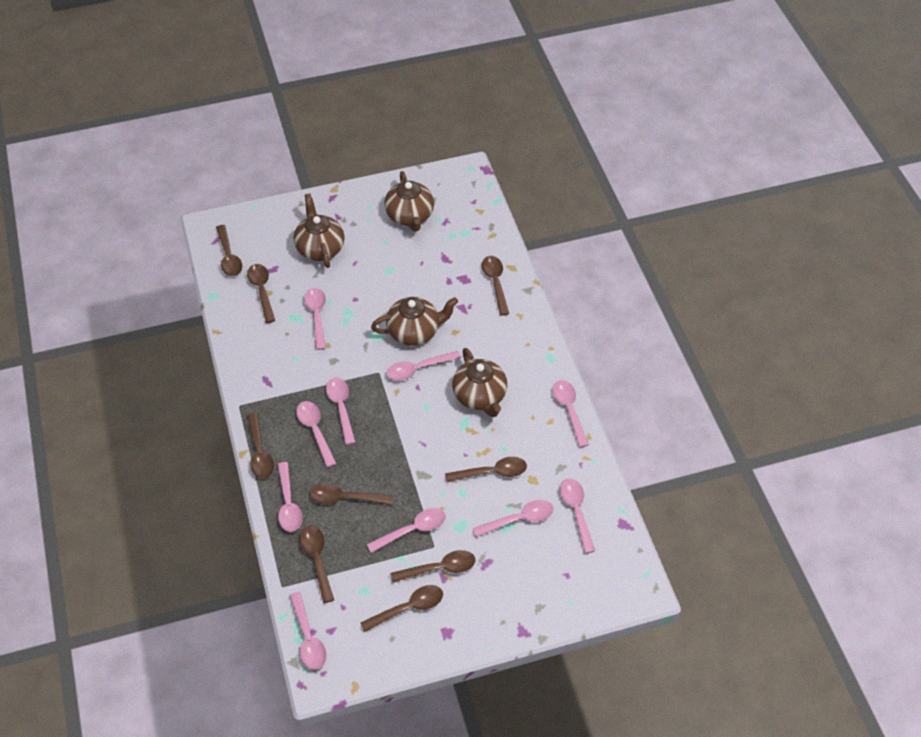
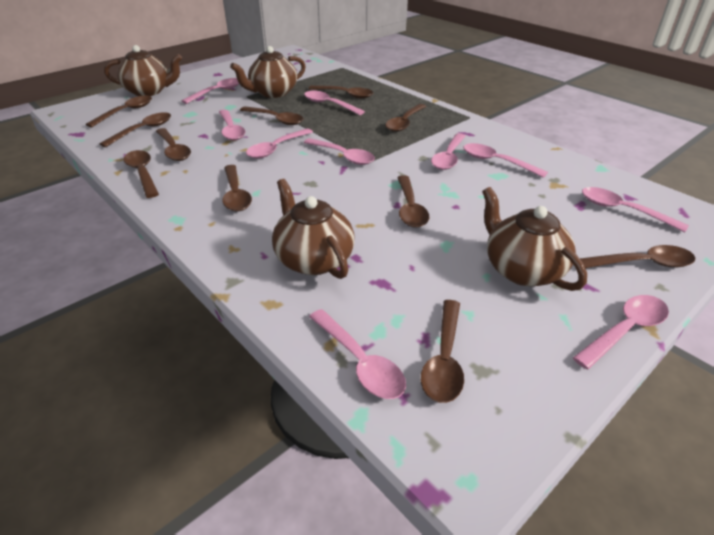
brown spoon: 9 -> 11

